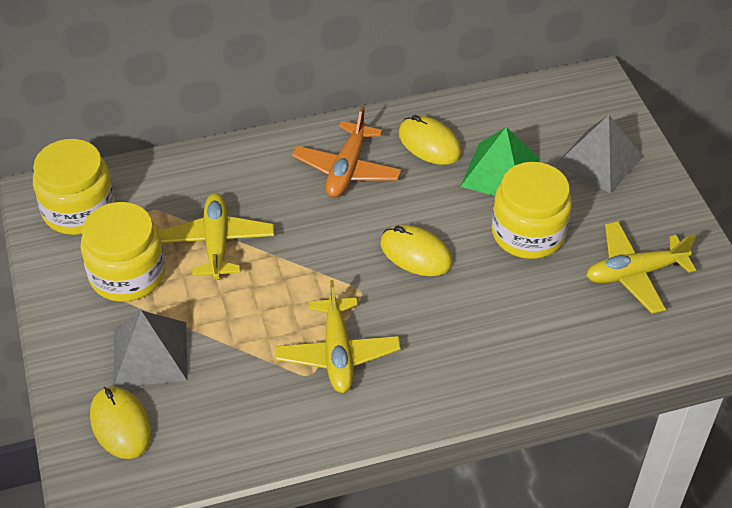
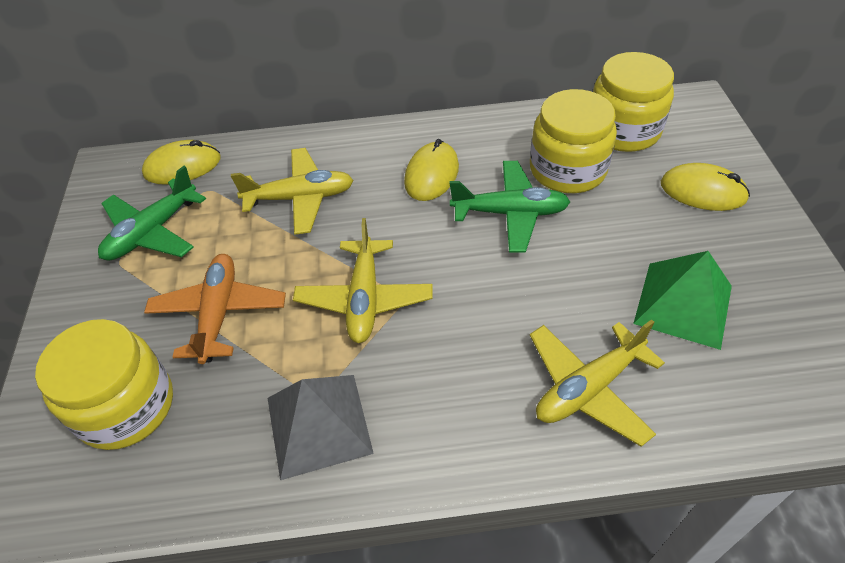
green plane: 0 -> 2
grey pyramid: 2 -> 1

